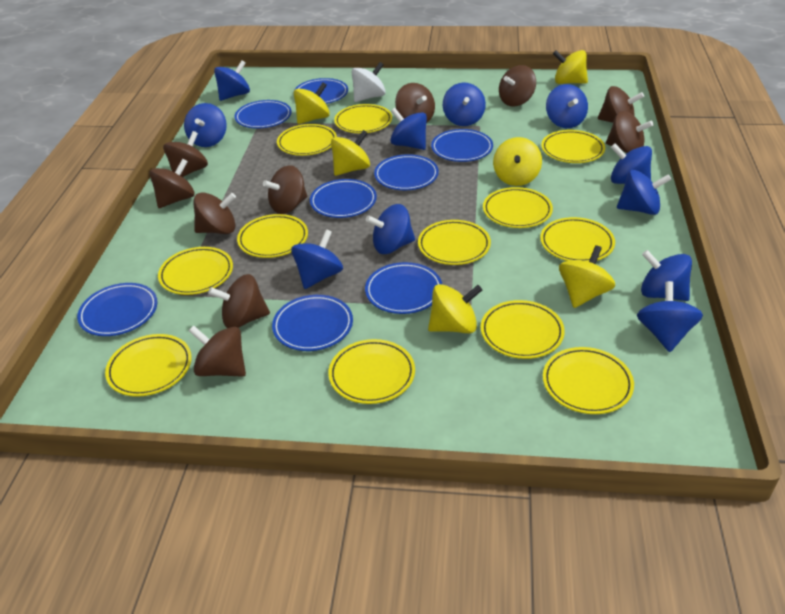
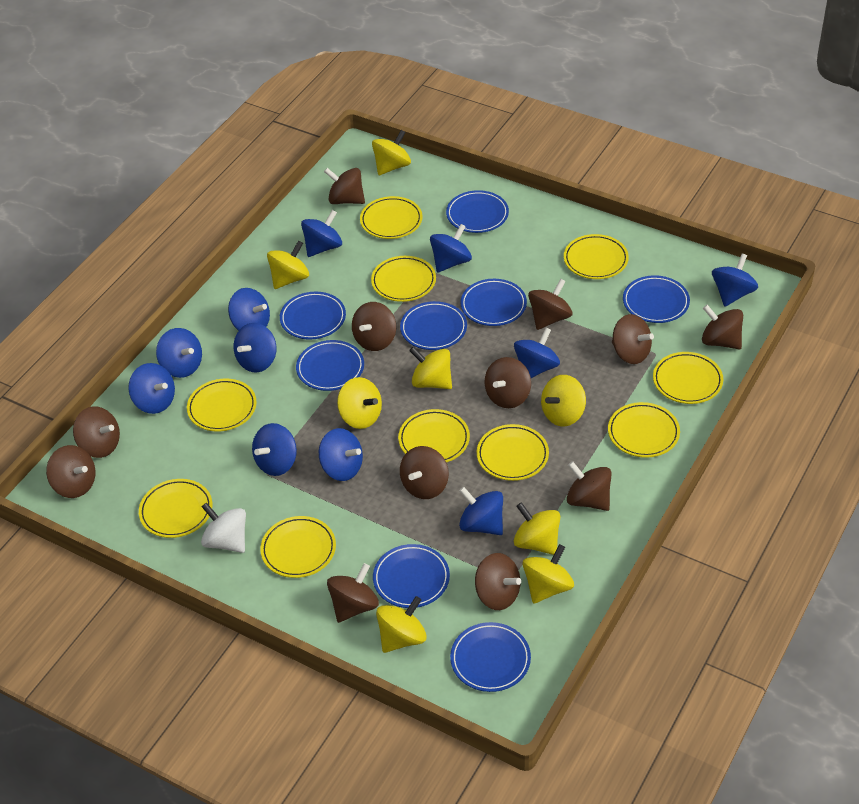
brown spinning top: 10 -> 12
yellow plate: 12 -> 10
yellow spinning top: 6 -> 8

